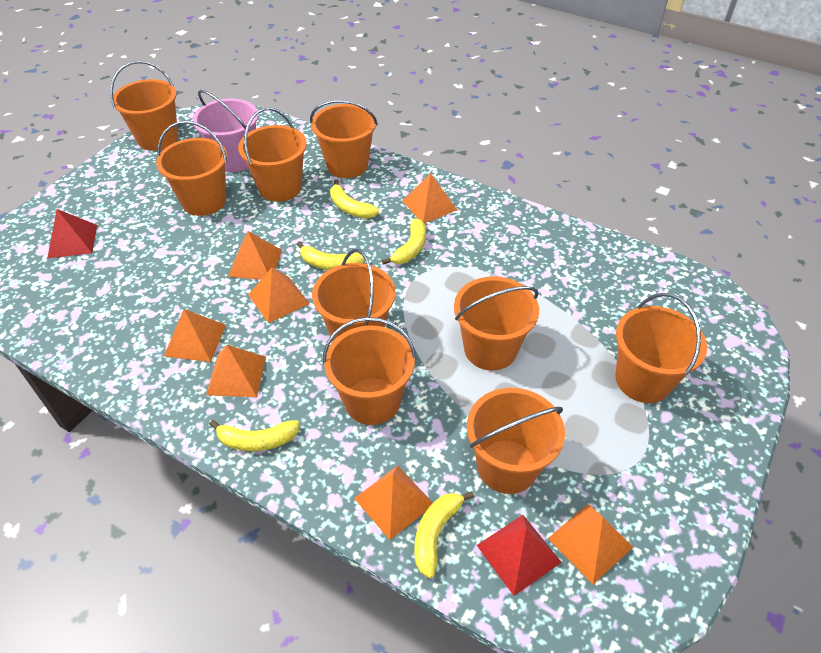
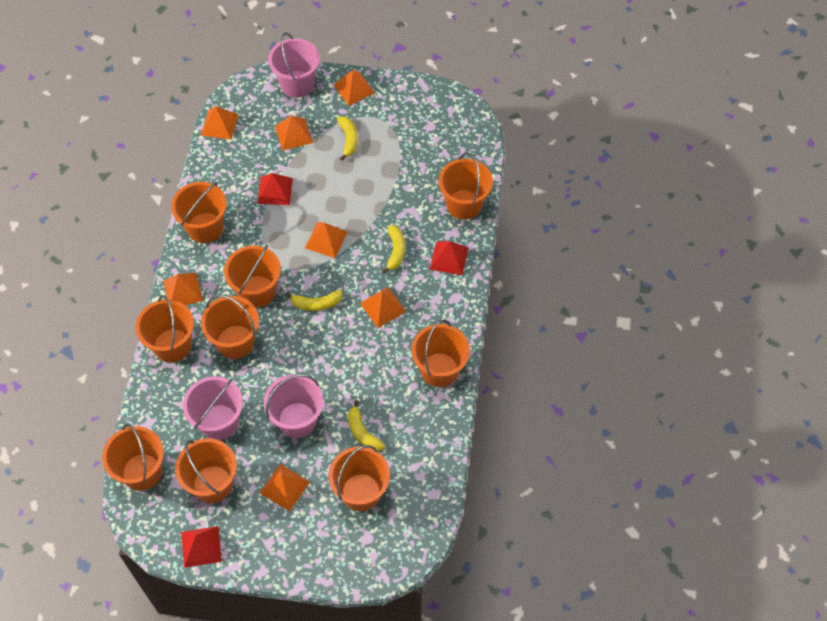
pink bucket: 1 -> 3
red pyramid: 2 -> 3
yellow banana: 5 -> 4

